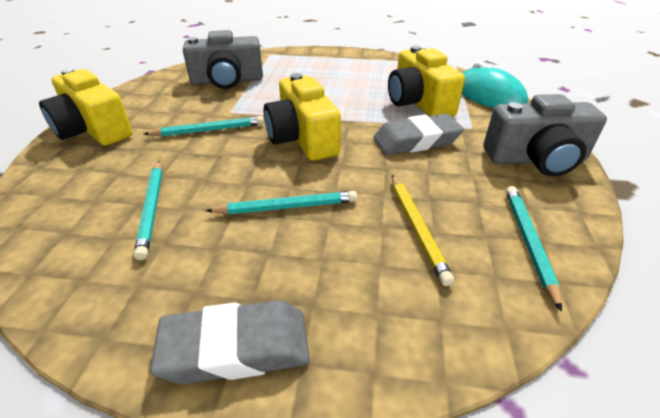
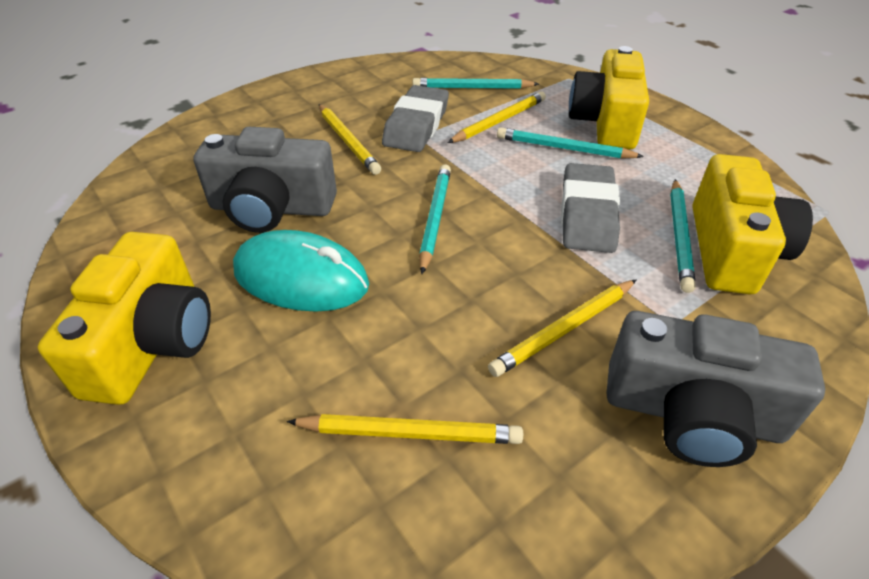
yellow pencil: 1 -> 4

